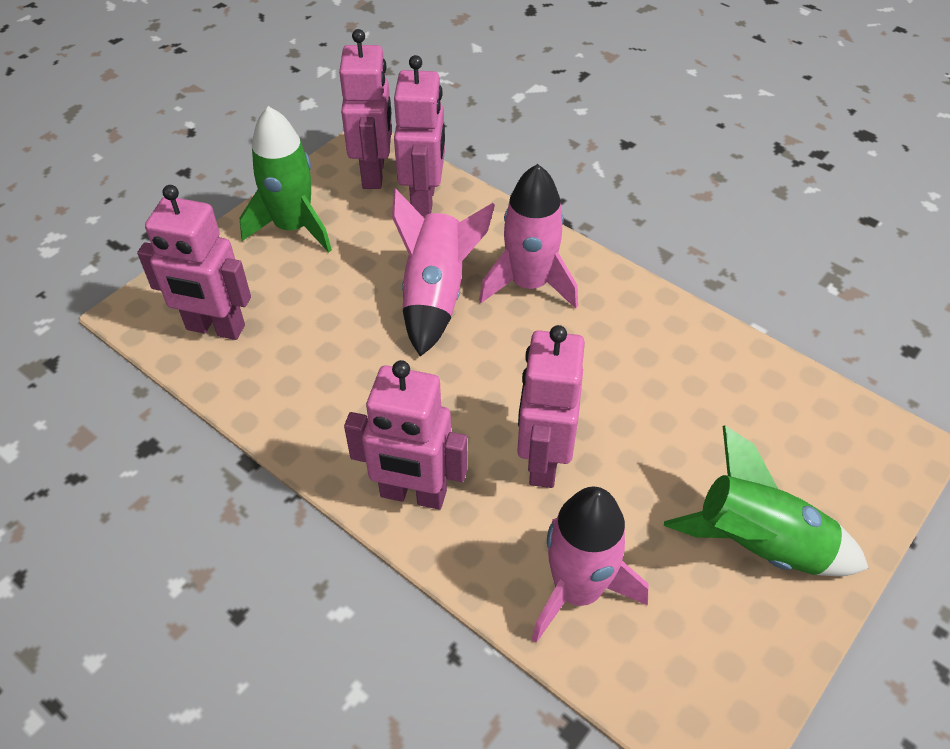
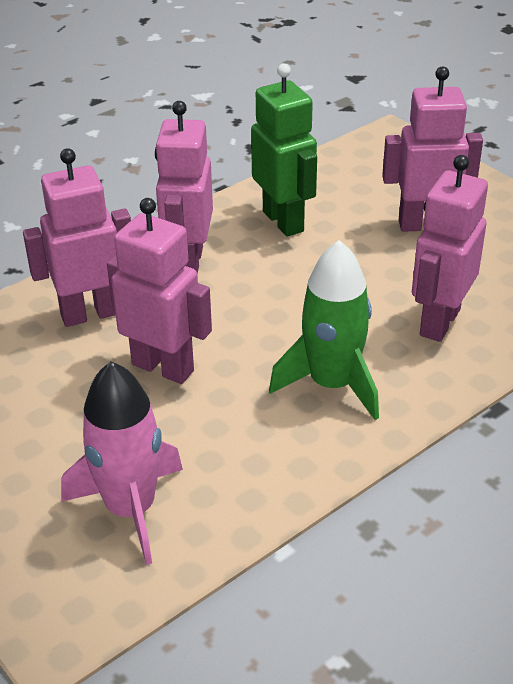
green robot: 0 -> 1
green rocket: 2 -> 1
pink rocket: 3 -> 1

